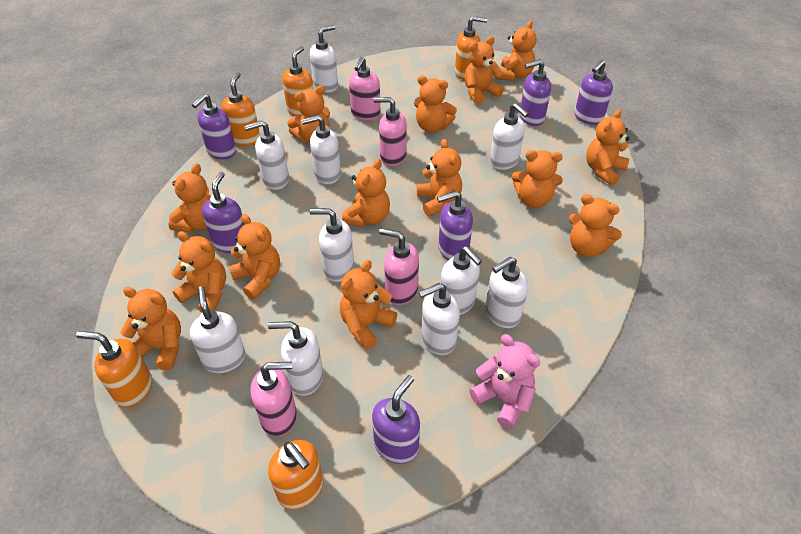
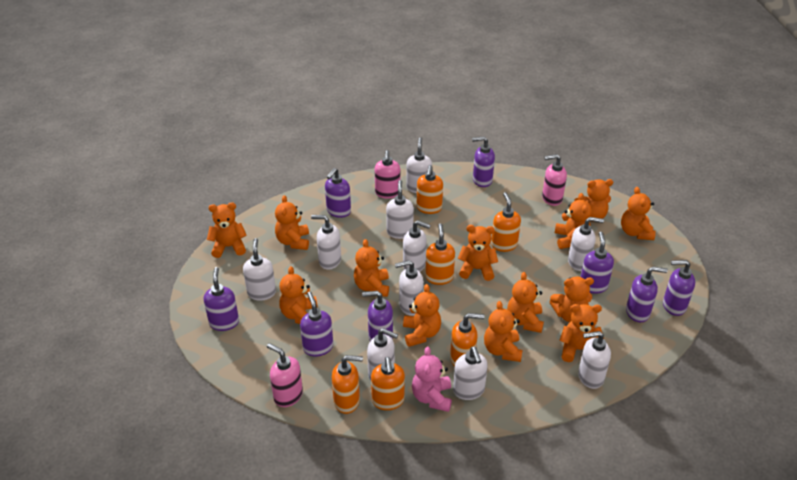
orange soap dispenser: 5 -> 6
orange teddy bear: 14 -> 13
pink soap dispenser: 4 -> 3
purple soap dispenser: 6 -> 8

